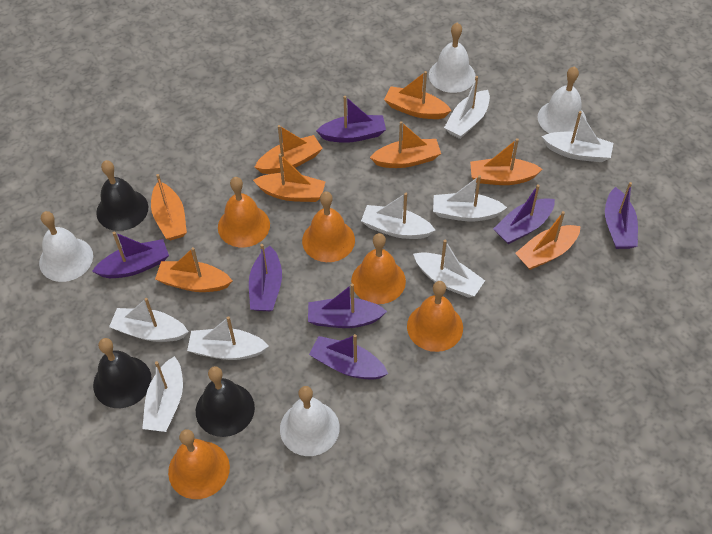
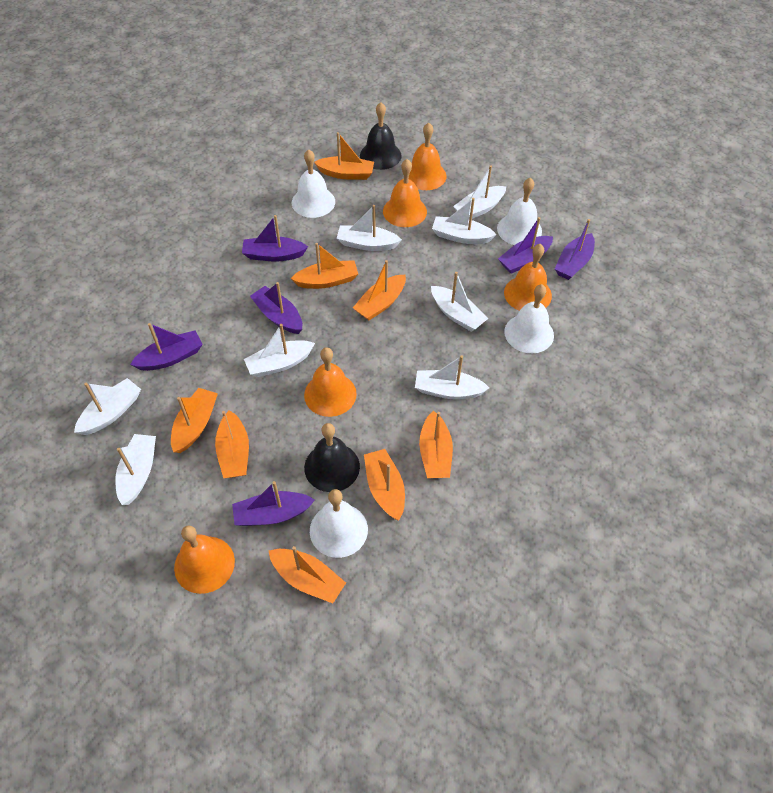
black bell: 3 -> 2
purple boat: 7 -> 6

